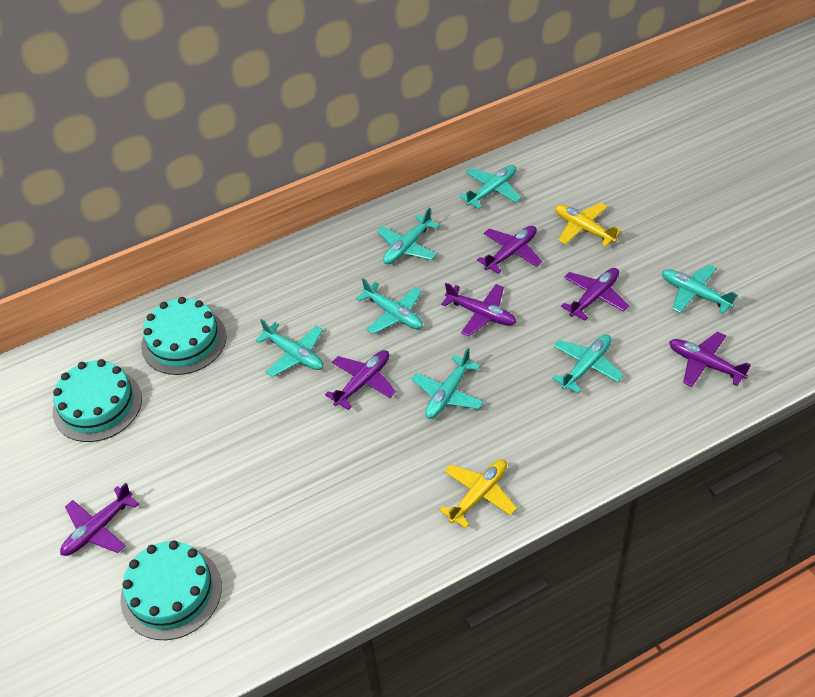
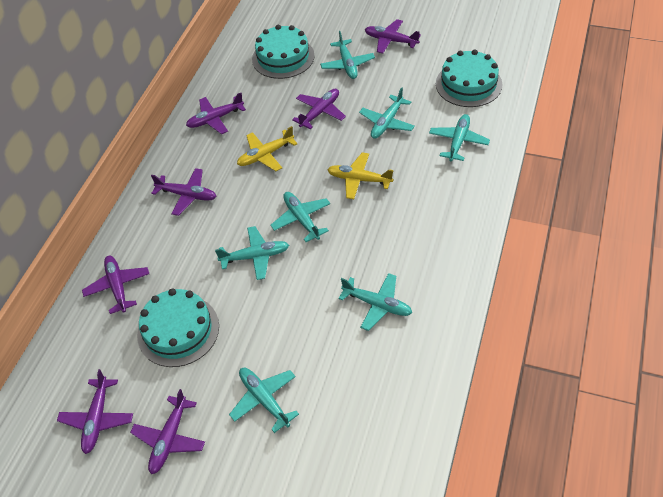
purple plane: 6 -> 7

